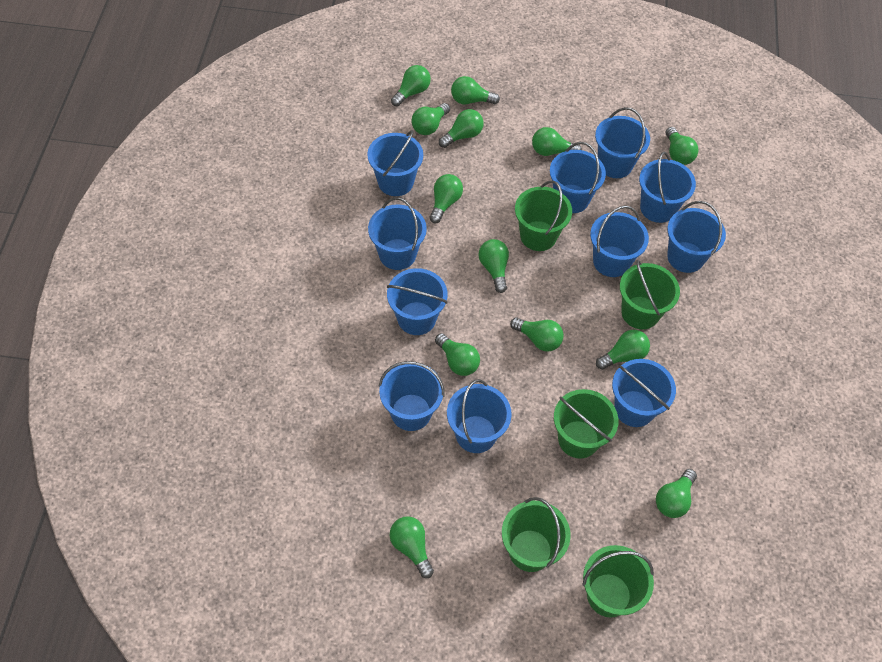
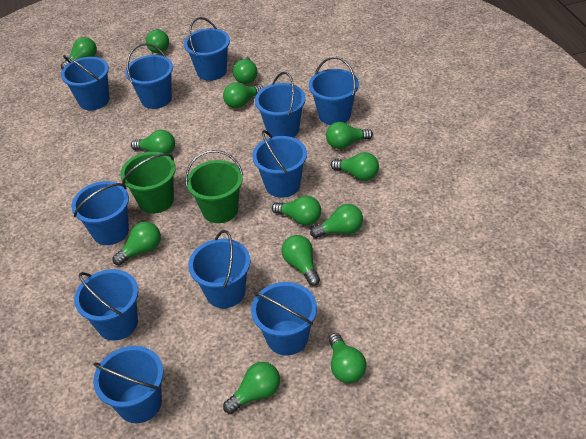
green bucket: 5 -> 2

